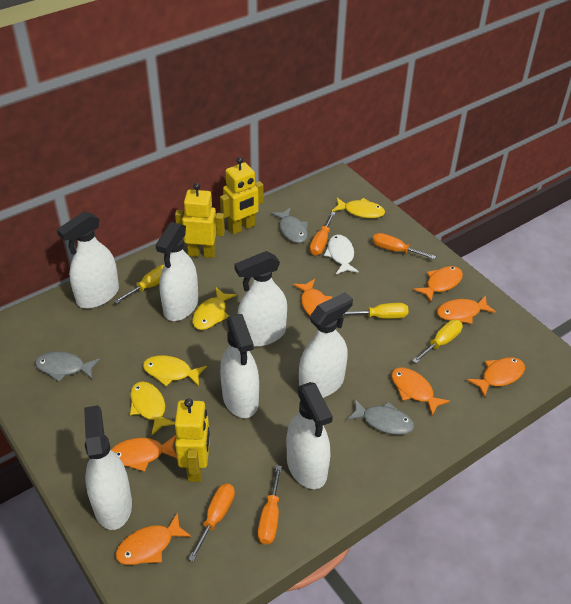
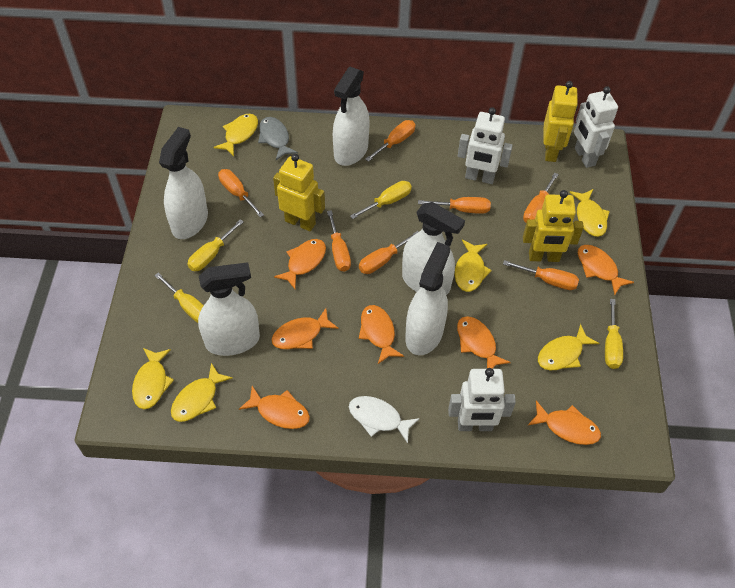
grey fish: 3 -> 1
orange screwdriver: 4 -> 7
white robot: 0 -> 3
white spray bottle: 7 -> 5
yellow fish: 4 -> 6
yellow screwdriver: 3 -> 4

